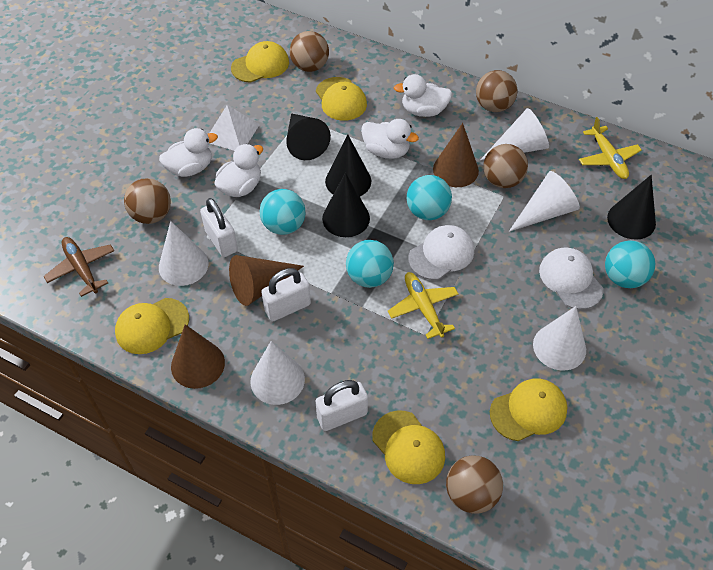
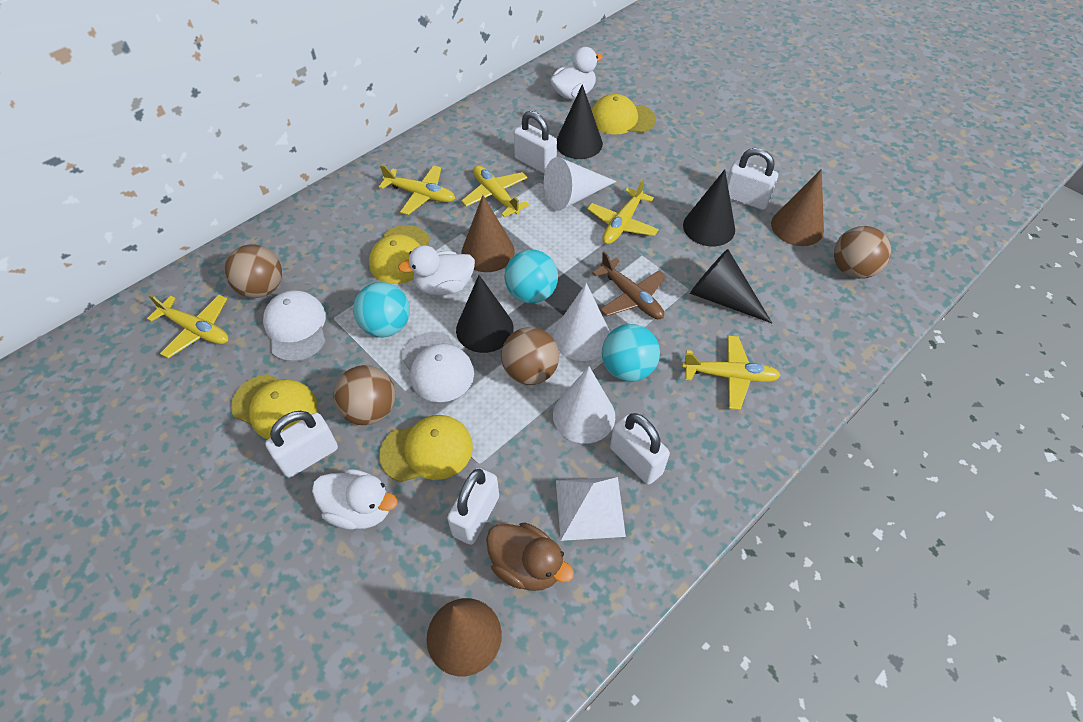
brown ball: 5 -> 4
brown duck: 0 -> 1
turquoise ball: 4 -> 3
white cone: 5 -> 3
white duck: 4 -> 3
white padlock: 3 -> 5
yellow cap: 5 -> 4
yellow plane: 2 -> 5

